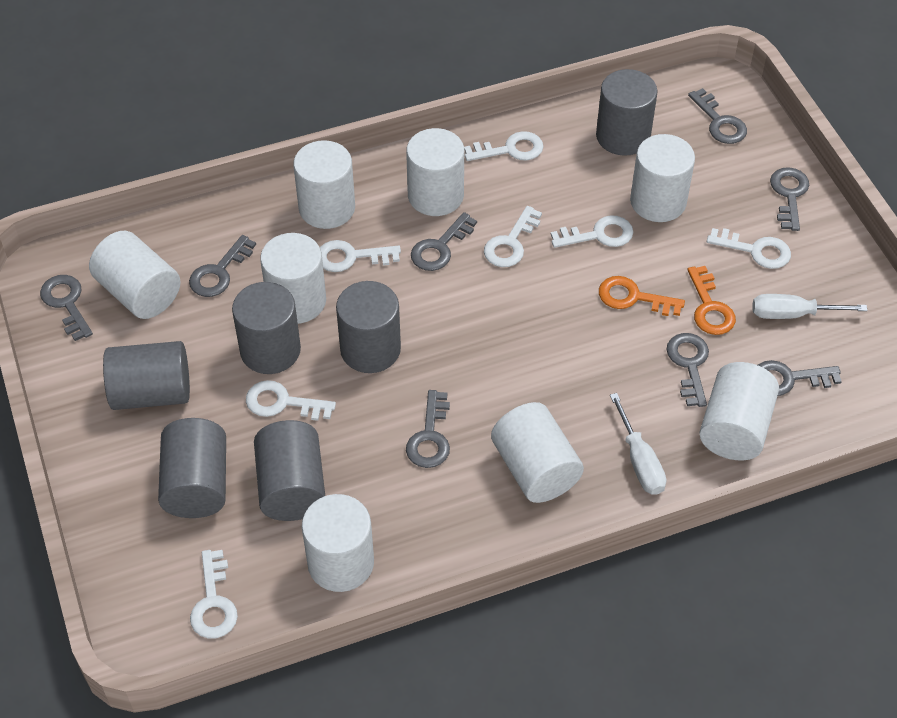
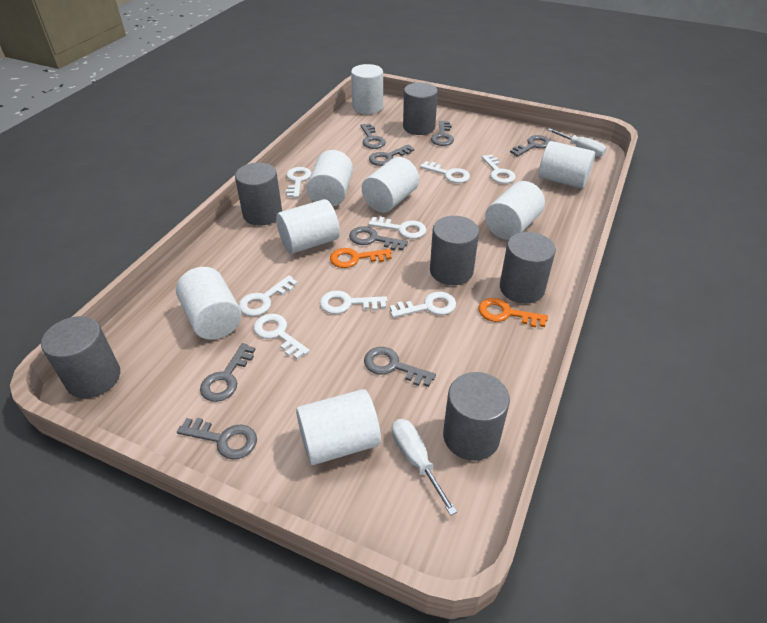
white key: 7 -> 8

